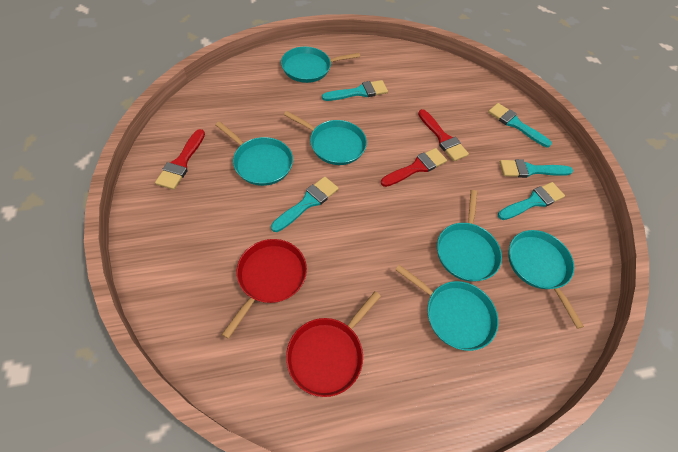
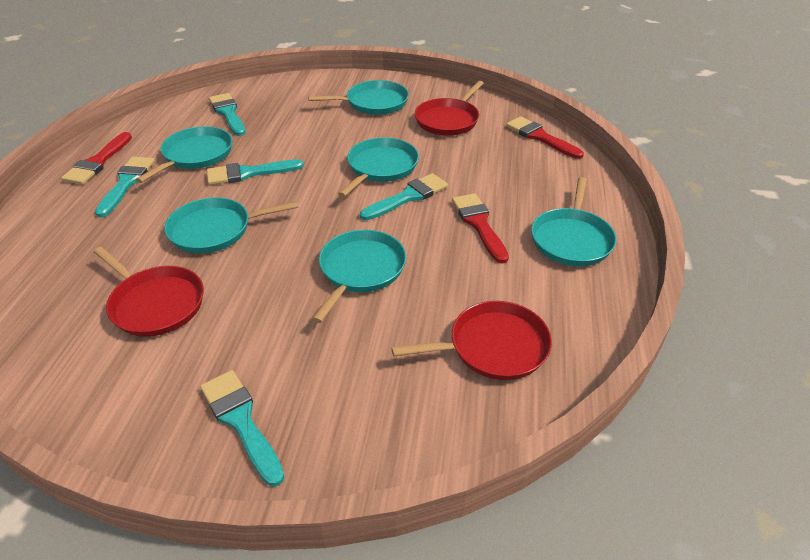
red pan: 2 -> 3

